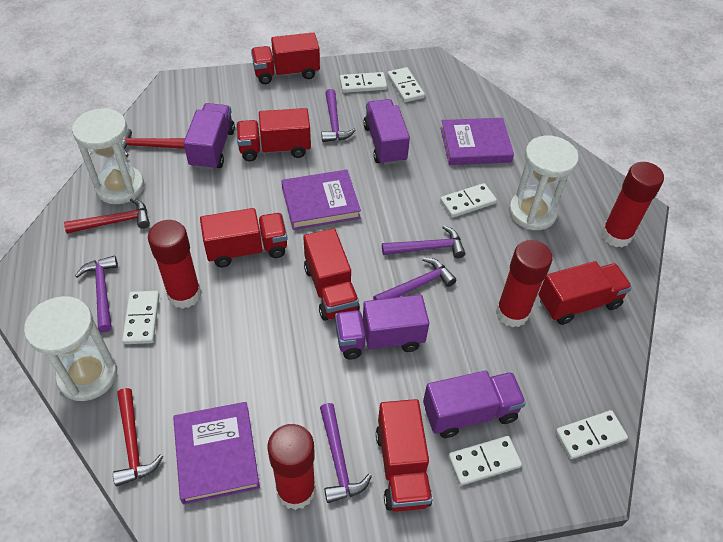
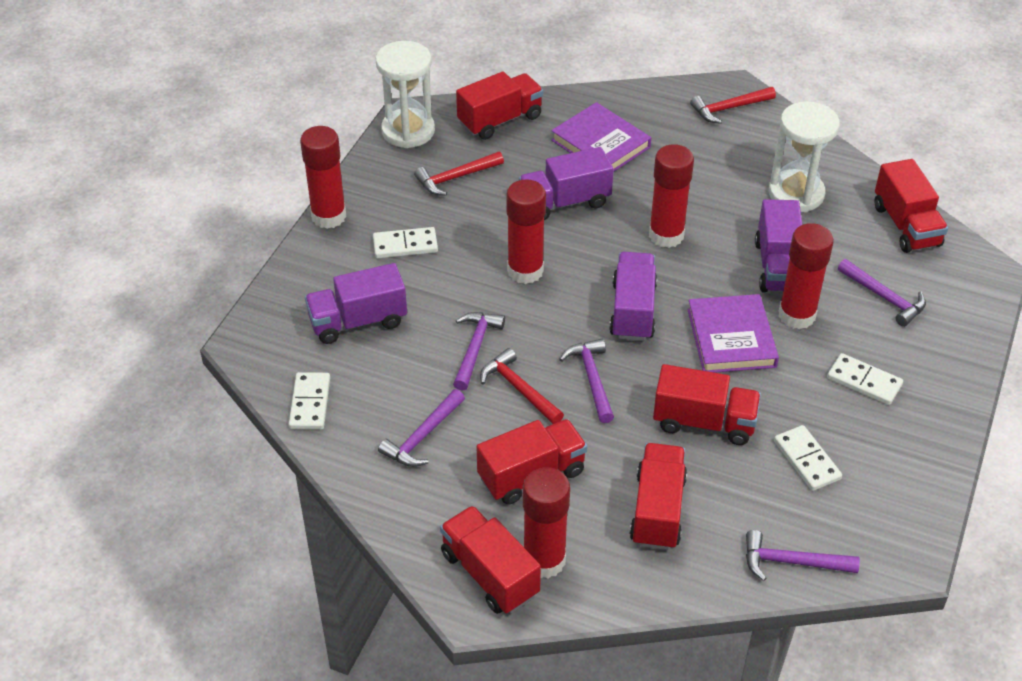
purple book: 3 -> 2
red glue stick: 4 -> 5
white domino: 6 -> 4
white hourglass: 3 -> 2

